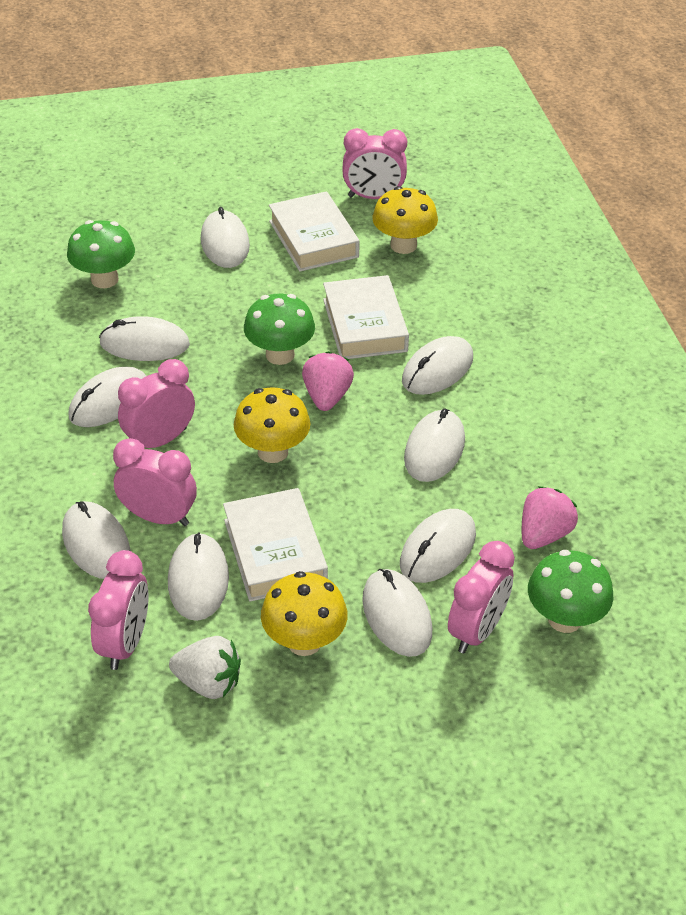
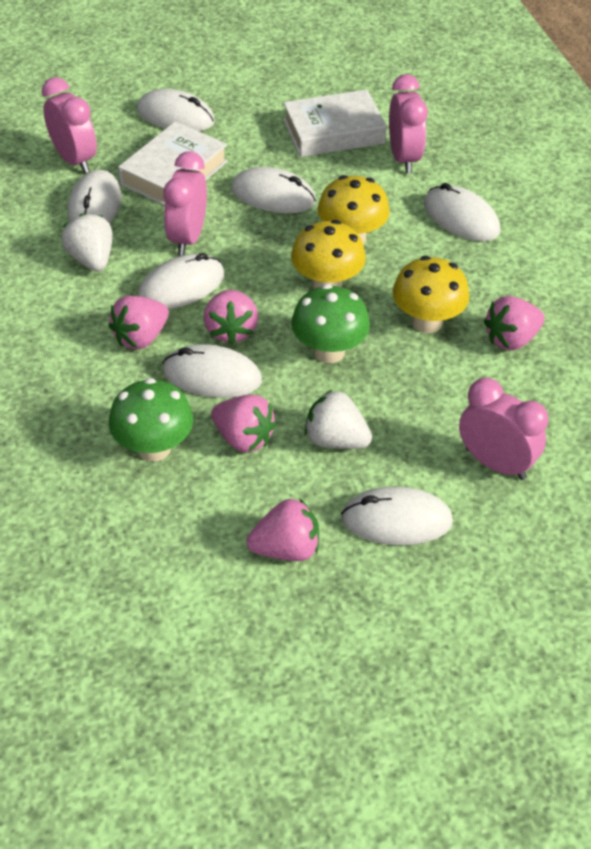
green mushroom: 3 -> 2
pink clock: 5 -> 4
pink strawberry: 2 -> 5
white book: 3 -> 2
white mouse: 9 -> 7
white strawberry: 1 -> 2

